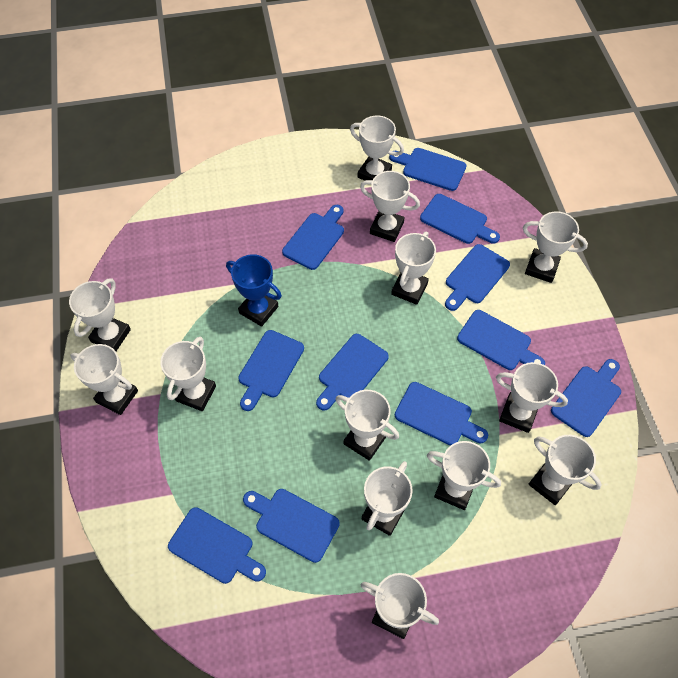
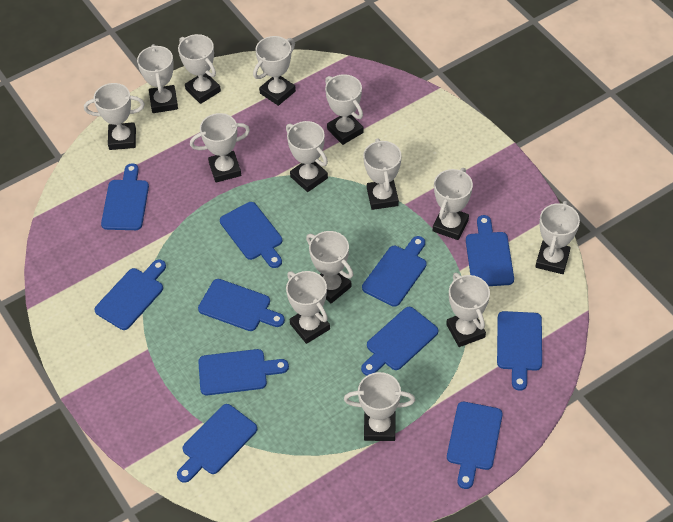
blue trophy: 1 -> 0
white trophy: 13 -> 14

